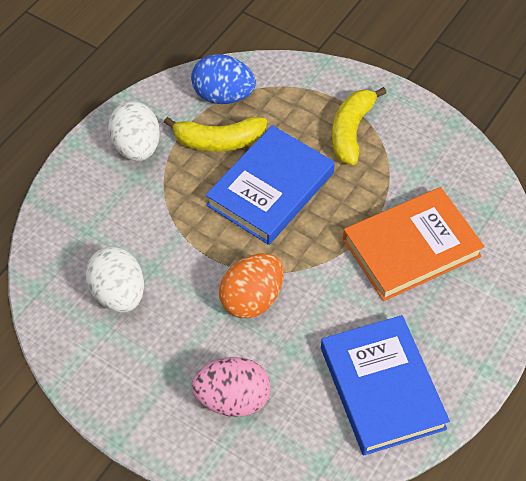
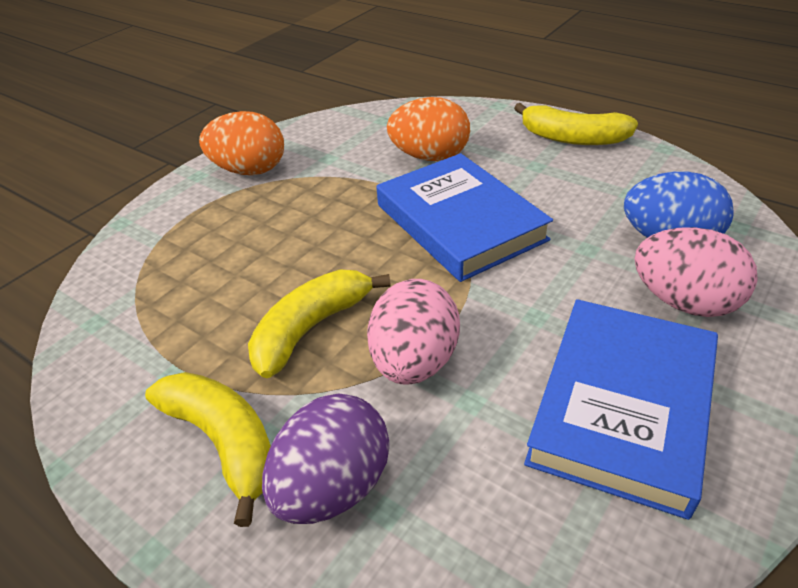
orange book: 1 -> 0
orange egg: 1 -> 2
pink egg: 1 -> 2
purple egg: 0 -> 1
white egg: 2 -> 0
yellow banana: 2 -> 3

